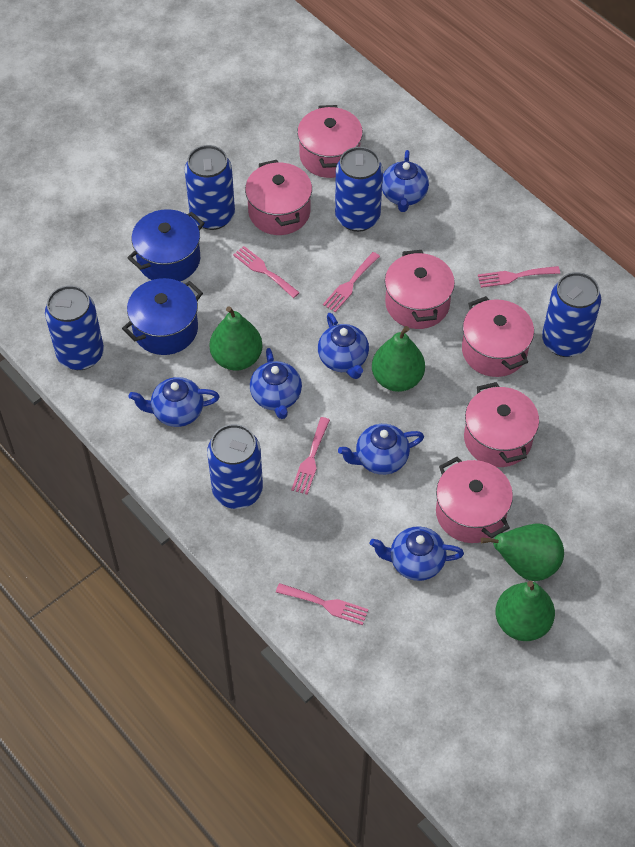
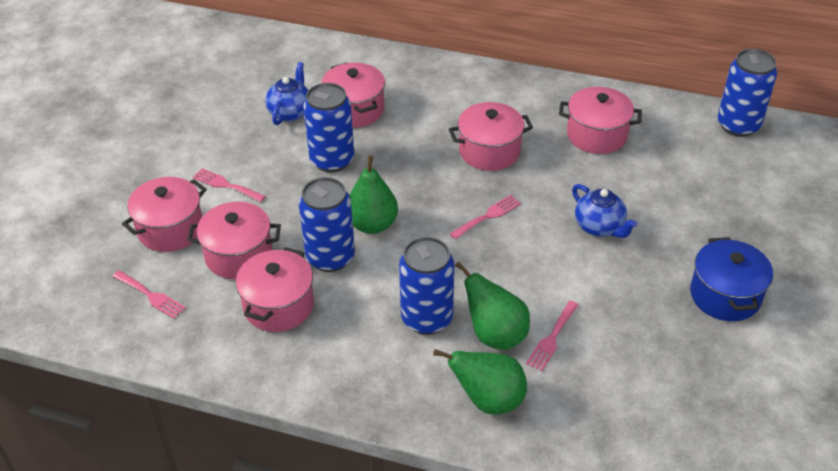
blue can: 5 -> 4
blue pot: 2 -> 1
blue teapot: 6 -> 2
green pear: 4 -> 3
pink fork: 5 -> 4

